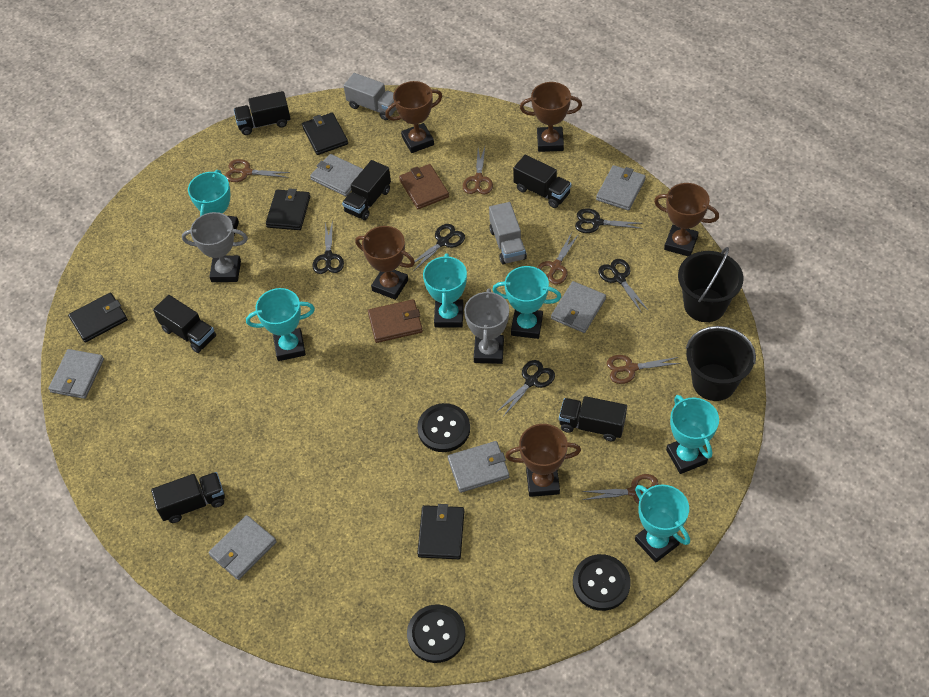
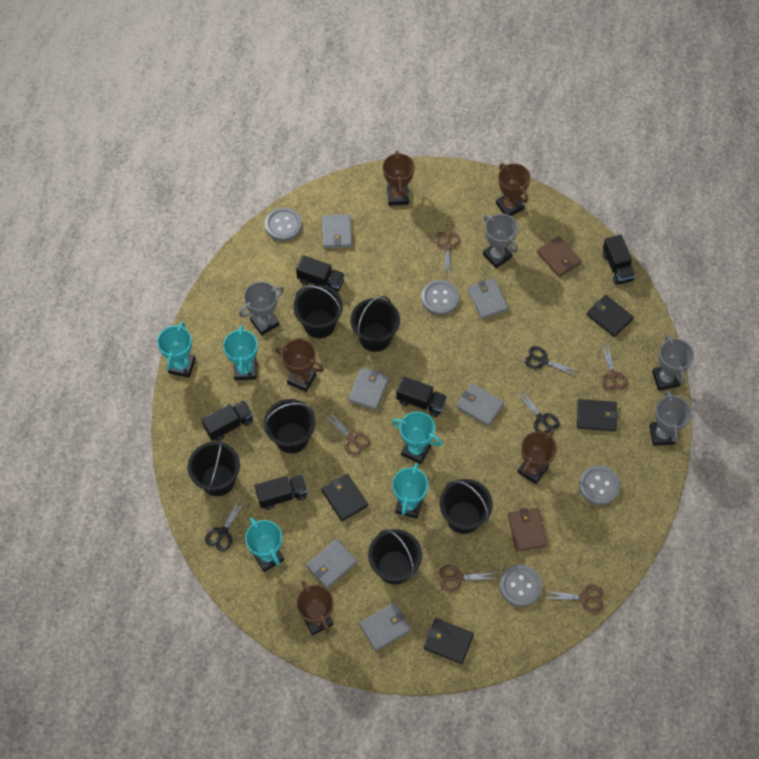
black bucket: 2 -> 6
black button: 3 -> 0
black scissors: 5 -> 3
black truck: 6 -> 5
grey button: 0 -> 4
grey trophy: 2 -> 4
grey truck: 2 -> 0
turquoise trophy: 6 -> 5

